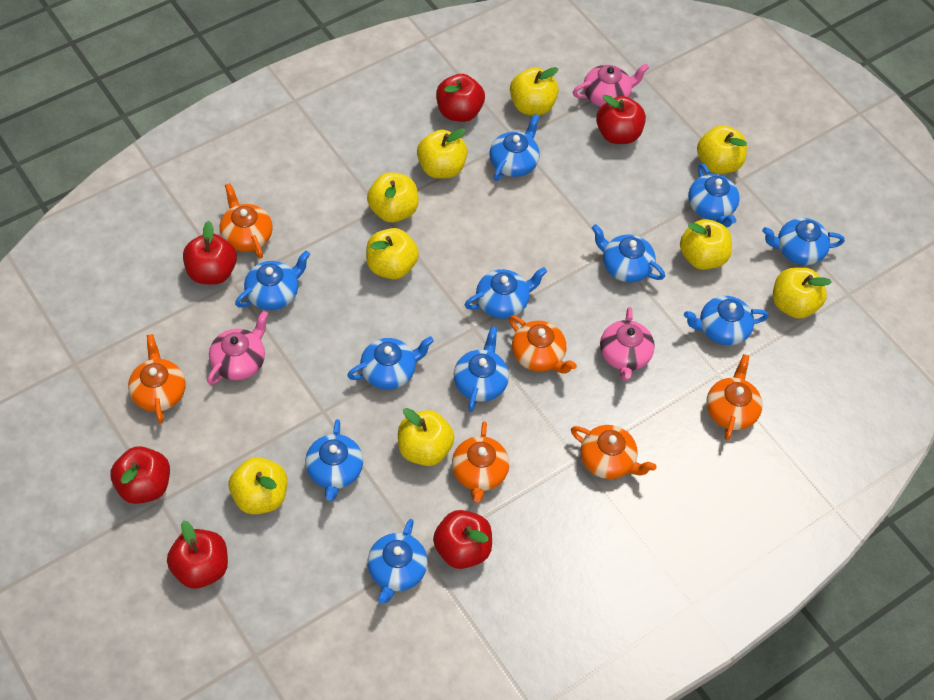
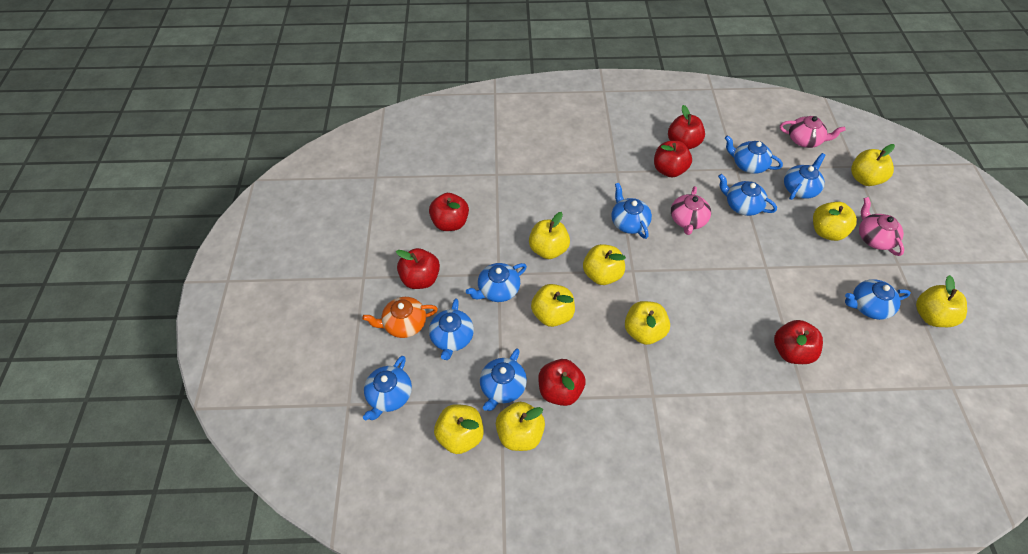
blue teapot: 11 -> 9
orange teapot: 6 -> 1

